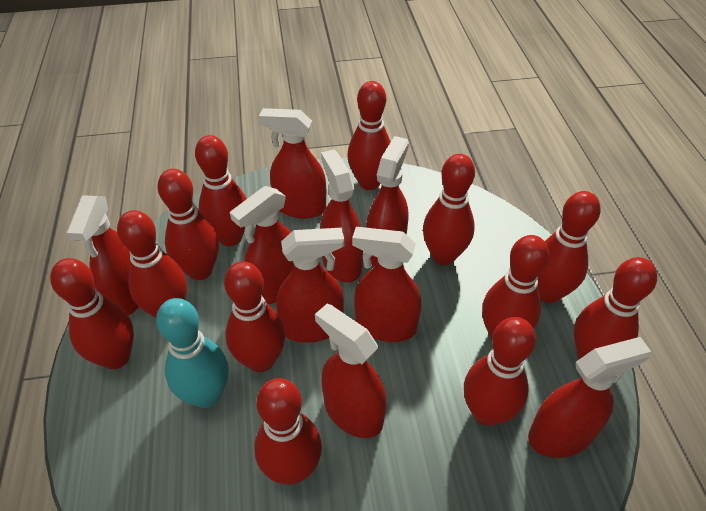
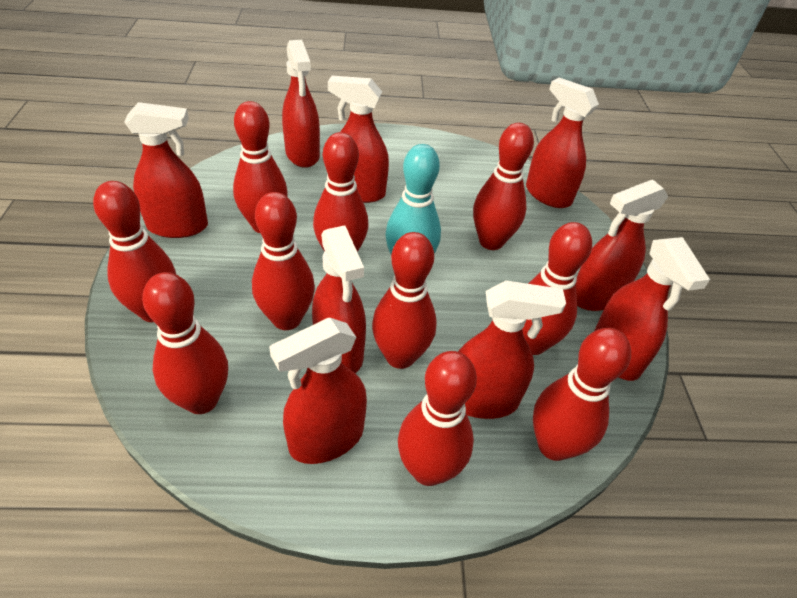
red bowling pin: 12 -> 10

